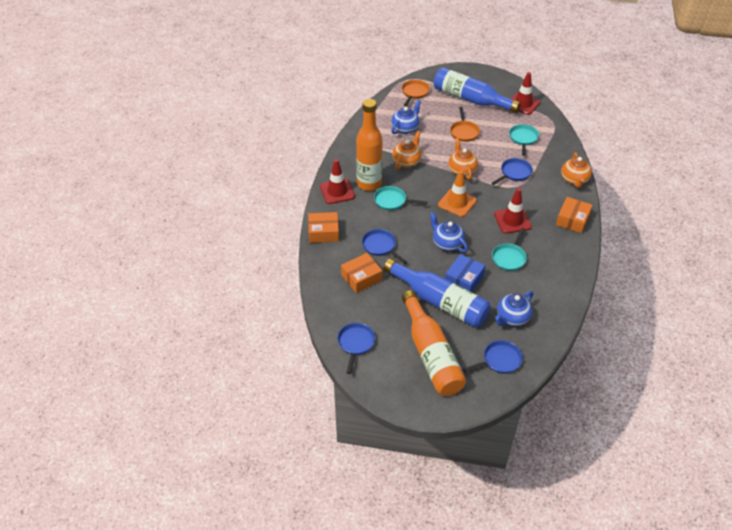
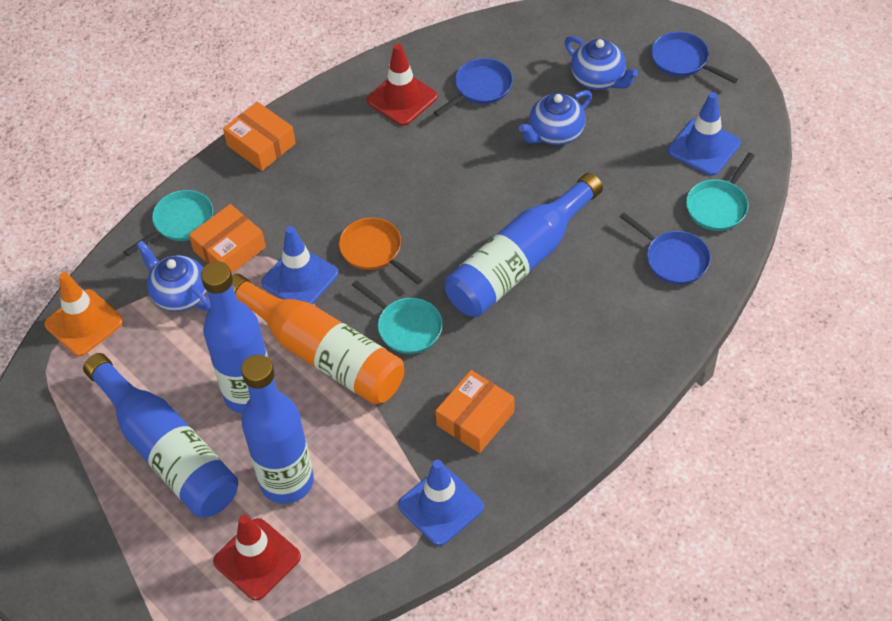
blue bottle: 2 -> 4
blue box: 1 -> 0
blue pan: 4 -> 3
blue traffic cone: 0 -> 3
orange bottle: 2 -> 1
orange pan: 2 -> 1
orange teapot: 3 -> 0
red traffic cone: 3 -> 2

